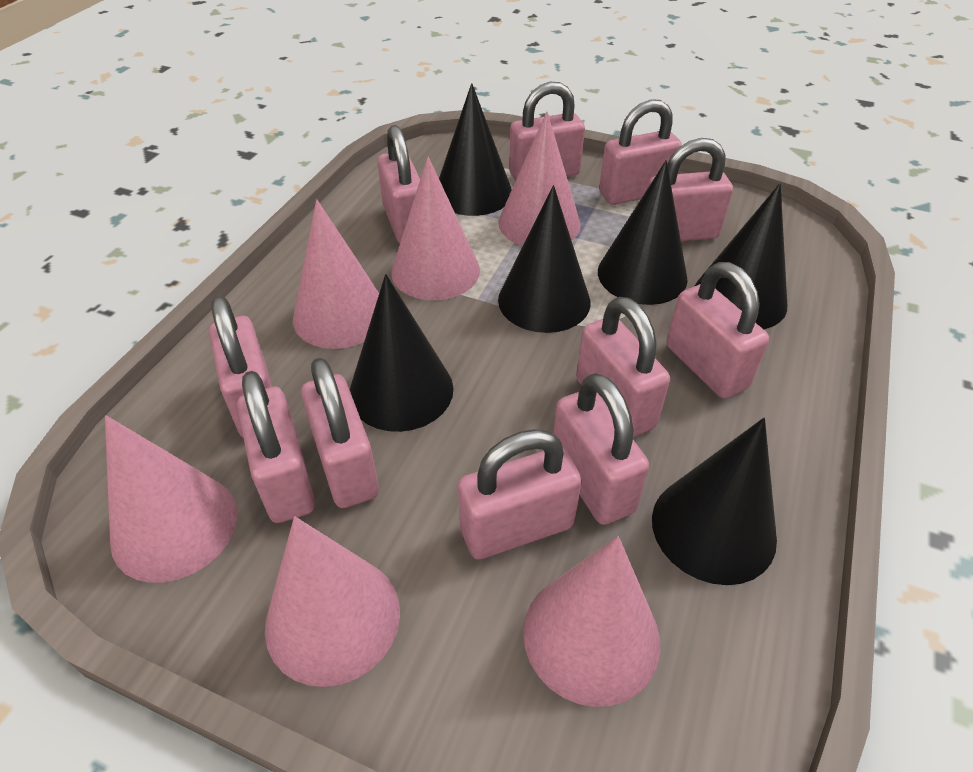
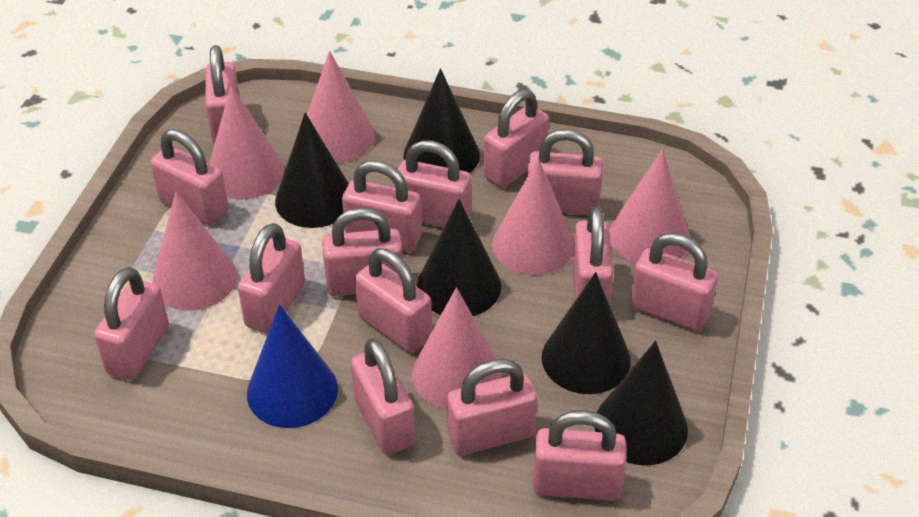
black cone: 6 -> 5
blue cone: 0 -> 1
pink padlock: 11 -> 15

